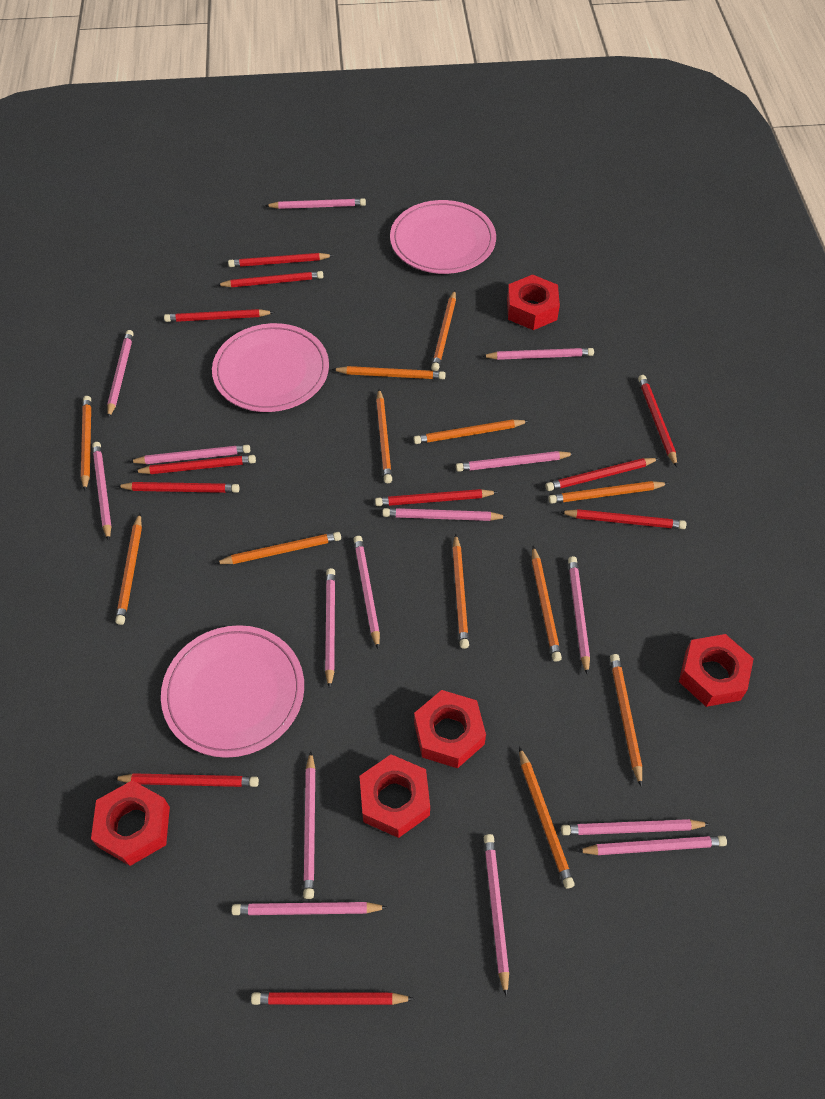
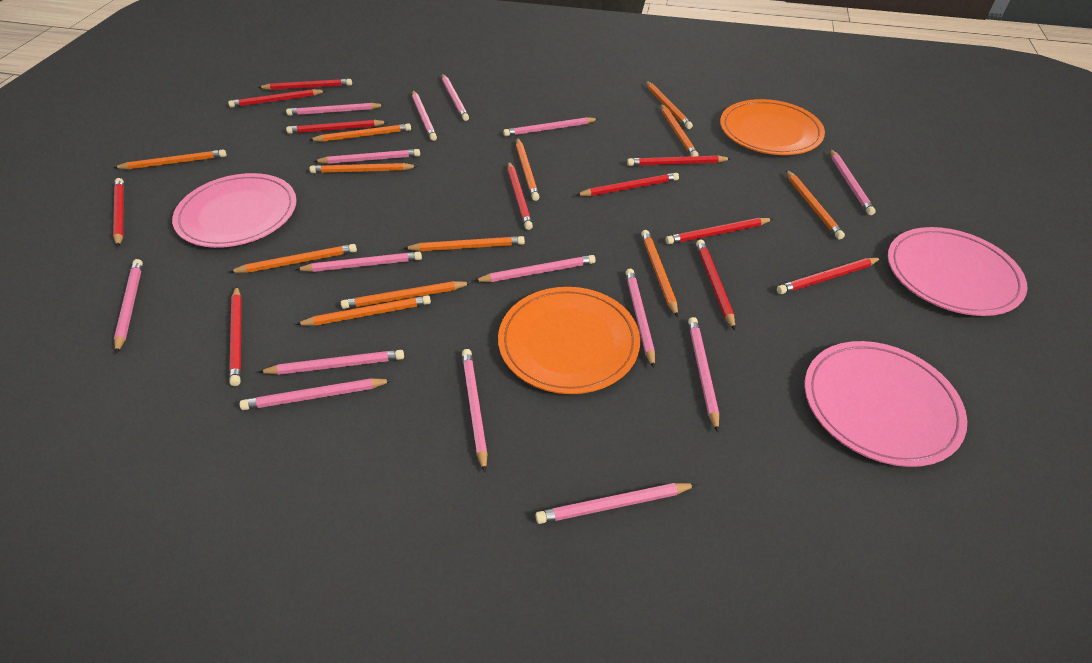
orange plate: 0 -> 2
red nut: 5 -> 0

